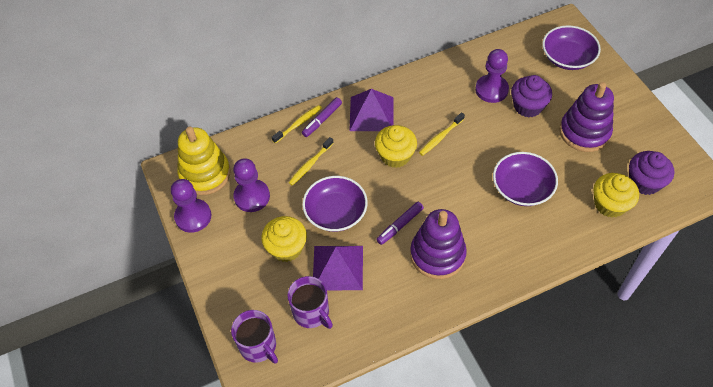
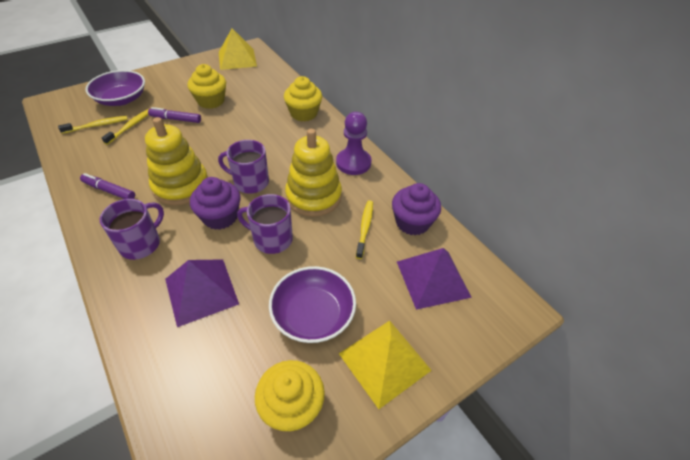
purple bowl: 3 -> 2
purple mug: 2 -> 3
purple pawn: 3 -> 1
purple stacking toy: 2 -> 0
yellow pyramid: 0 -> 2
yellow stacking toy: 1 -> 2

